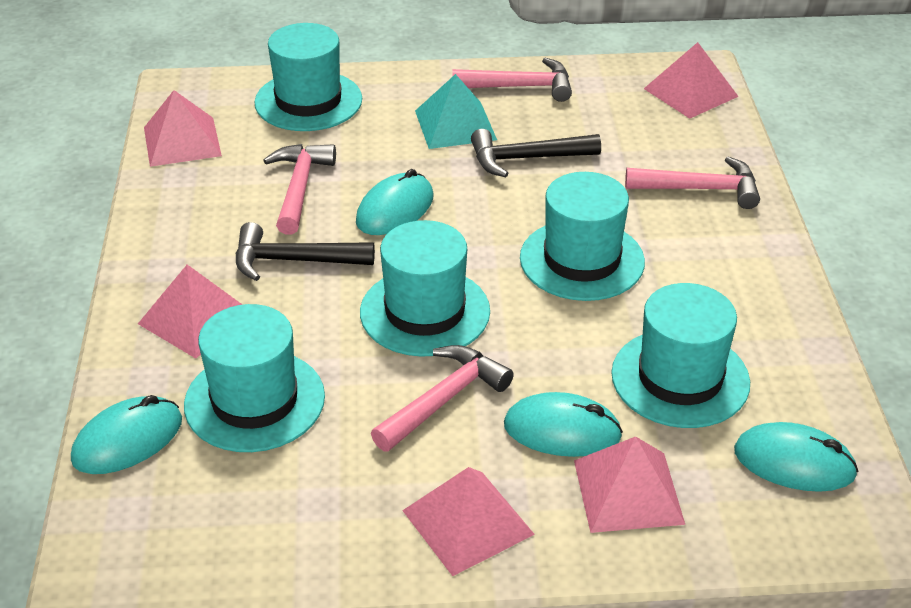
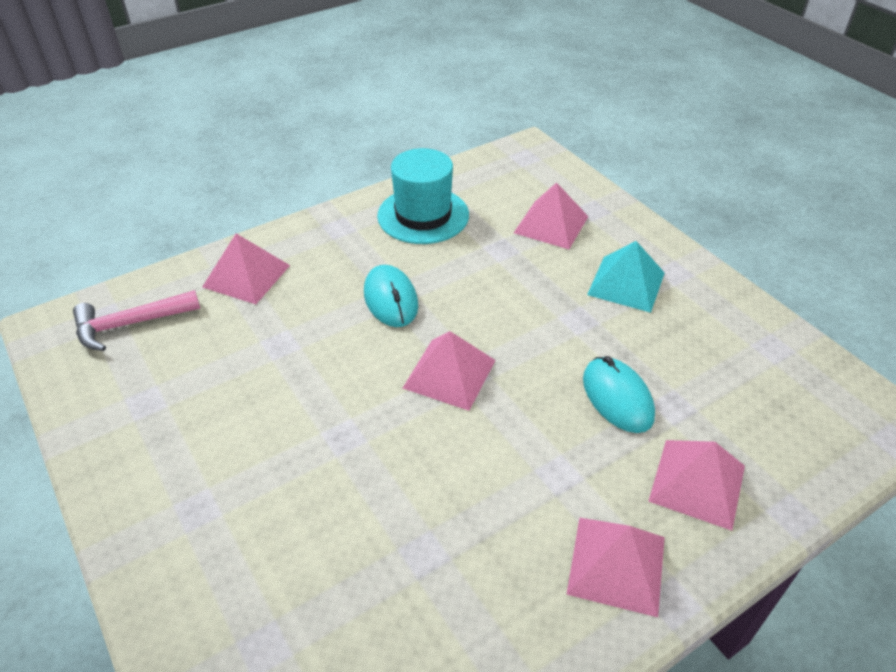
black hammer: 2 -> 0
pink hammer: 4 -> 1
turquoise hat: 5 -> 1
turquoise mouse: 4 -> 2

